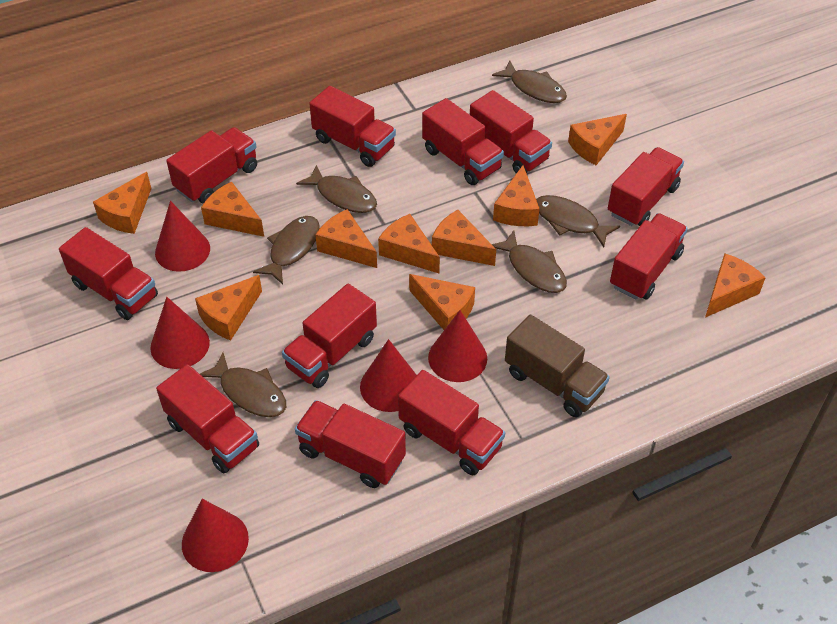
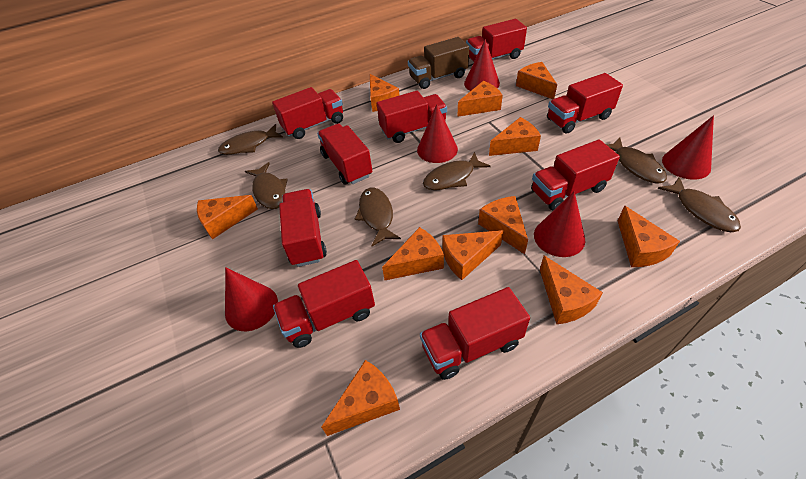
orange cheese: 10 -> 11
red truck: 11 -> 9

